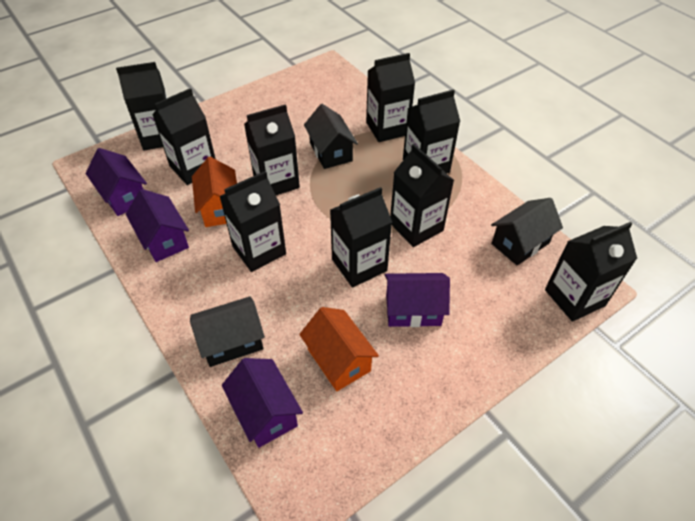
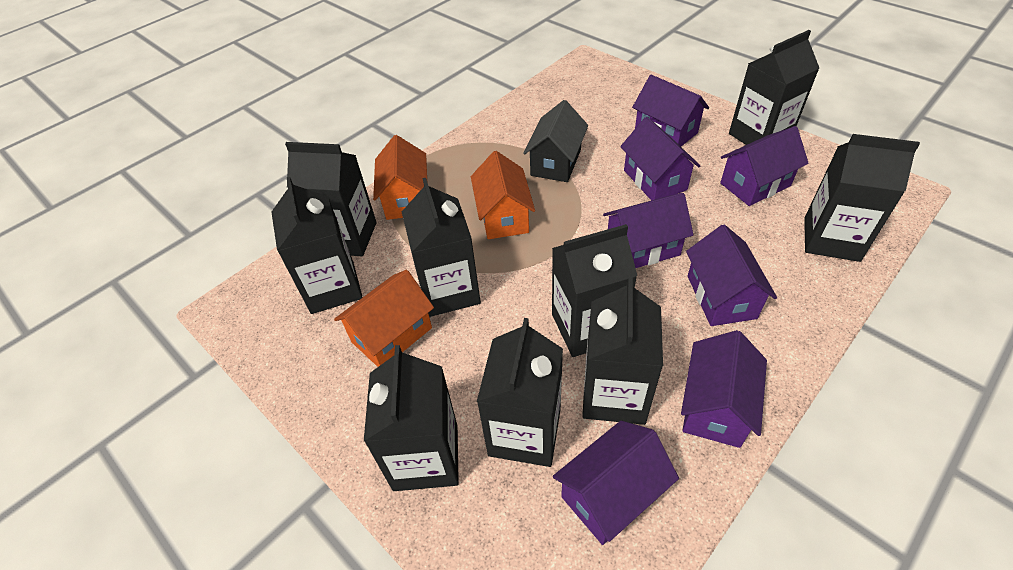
black house: 3 -> 1
orange house: 2 -> 3
purple house: 4 -> 7

